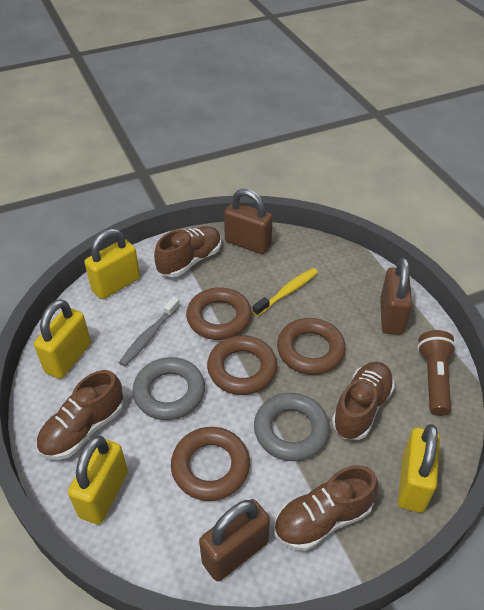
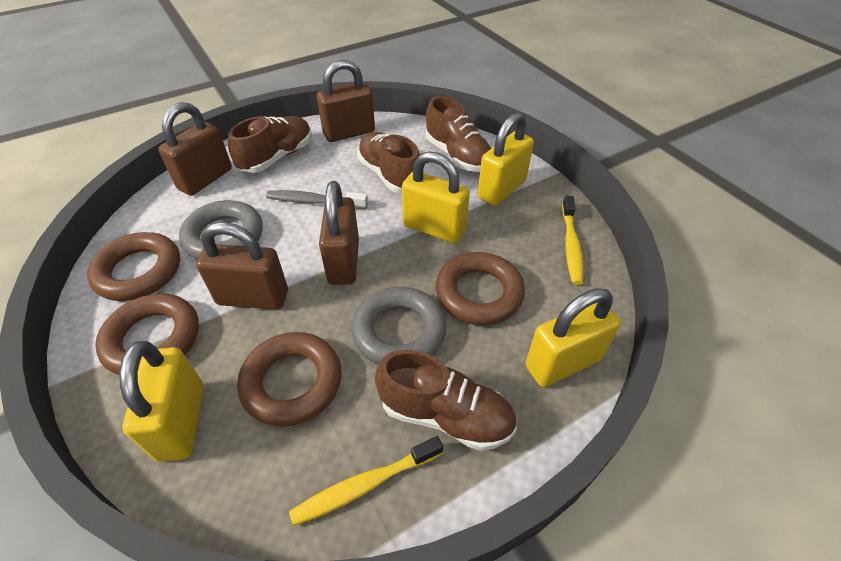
brown flashlight: 1 -> 0
brown padlock: 3 -> 4
yellow toothbrush: 1 -> 2

